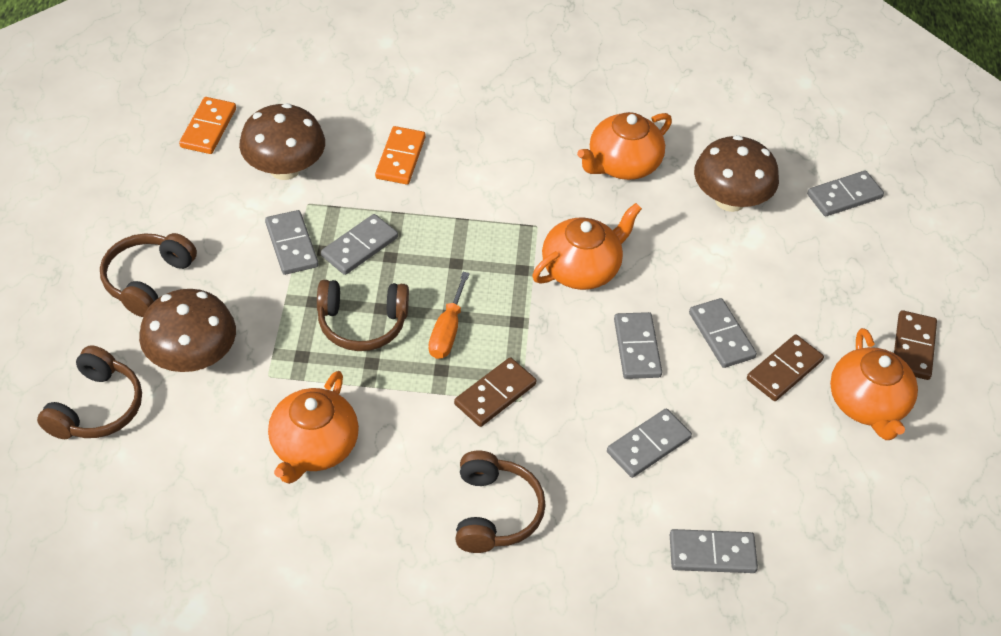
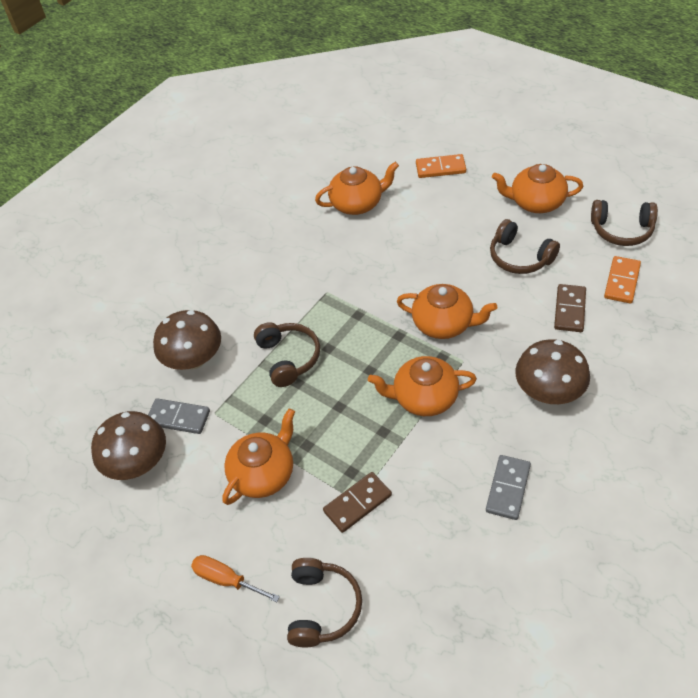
brown domino: 3 -> 2
grey domino: 7 -> 2
orange teapot: 4 -> 5

